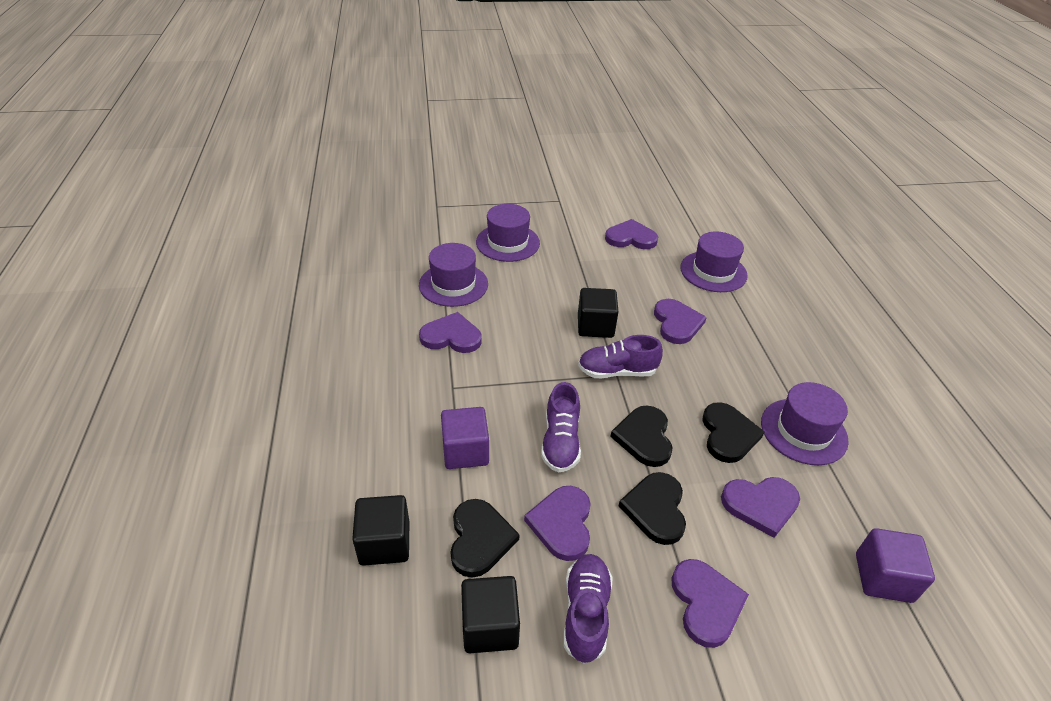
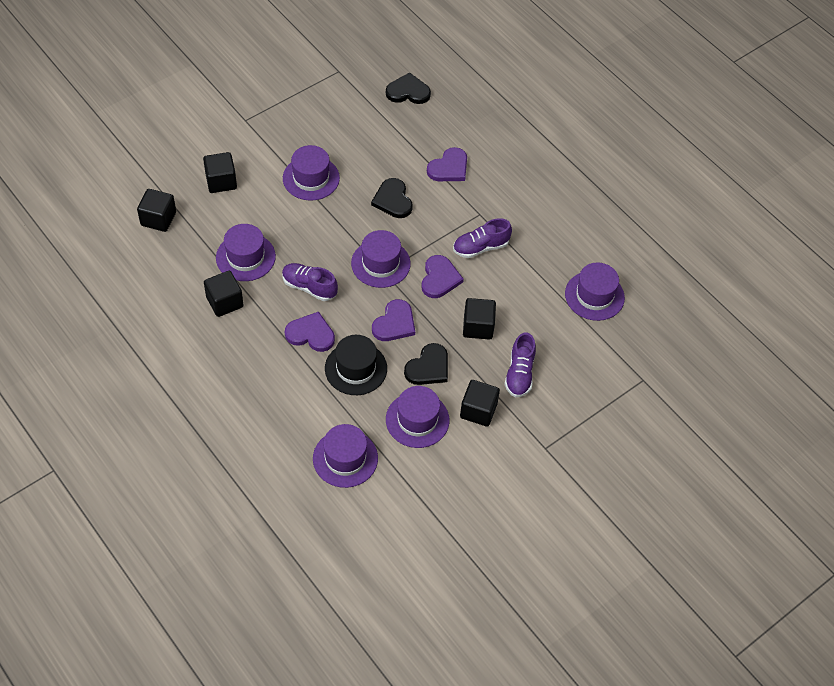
black cube: 3 -> 5
black hat: 0 -> 1
black heart: 4 -> 3
purple cube: 2 -> 0
purple hat: 4 -> 6
purple heart: 6 -> 4

